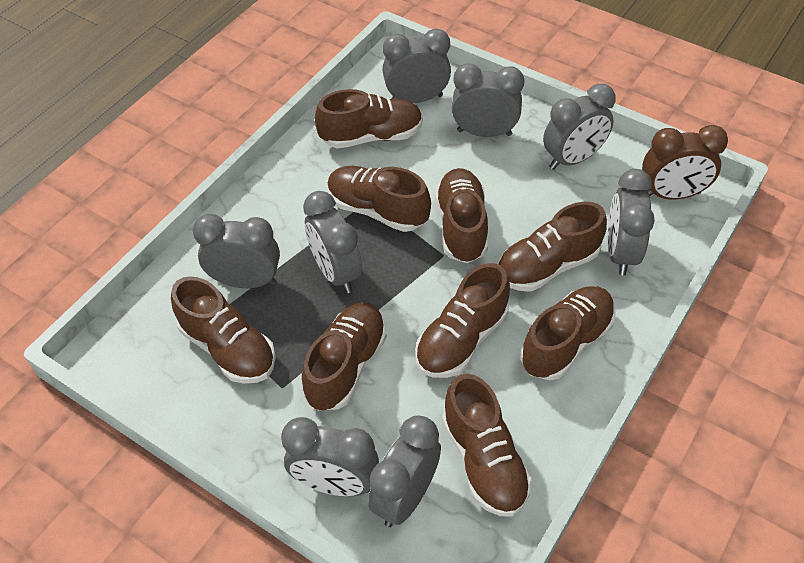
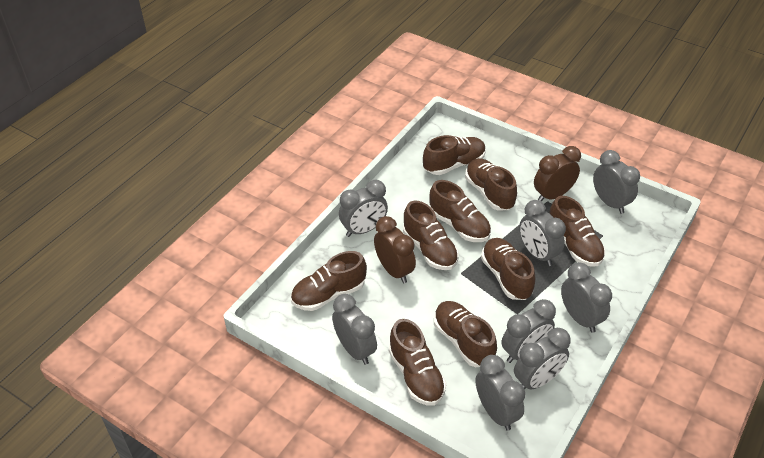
brown clock: 1 -> 2

